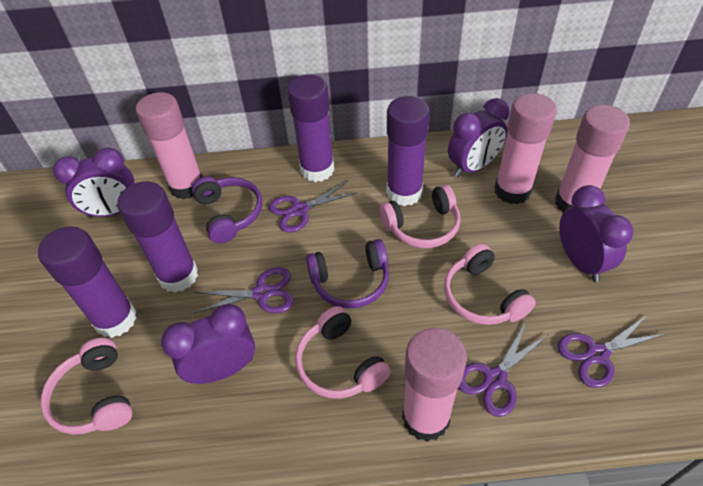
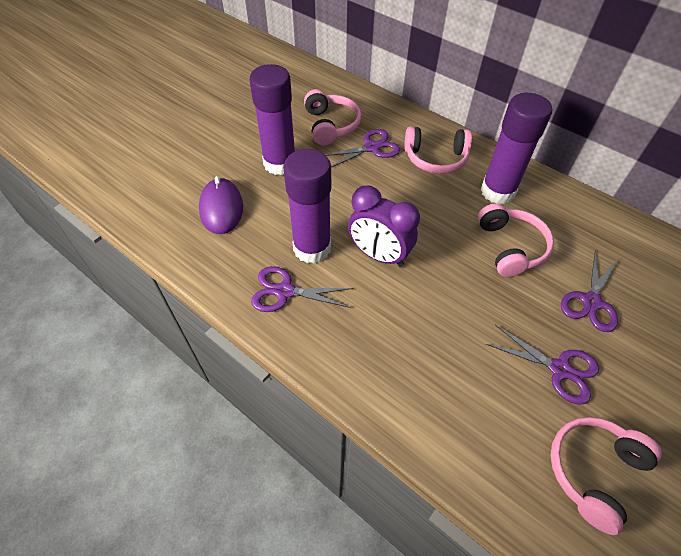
pink glue stick: 4 -> 0
purple clock: 4 -> 1
purple glue stick: 4 -> 3
purple headphones: 2 -> 0
purple mouse: 0 -> 1

